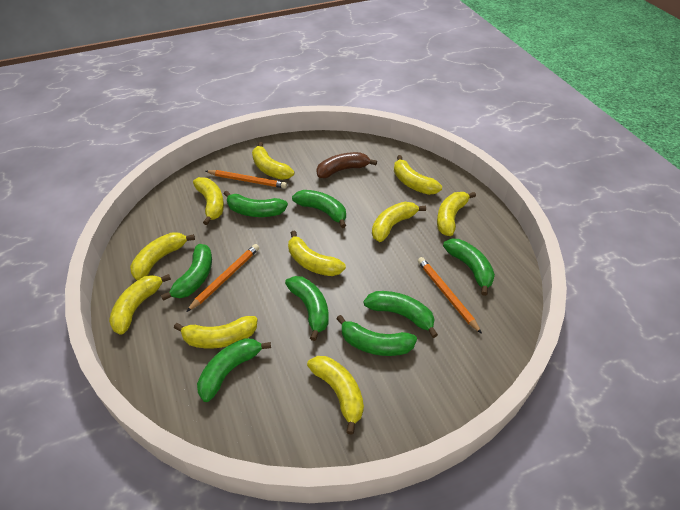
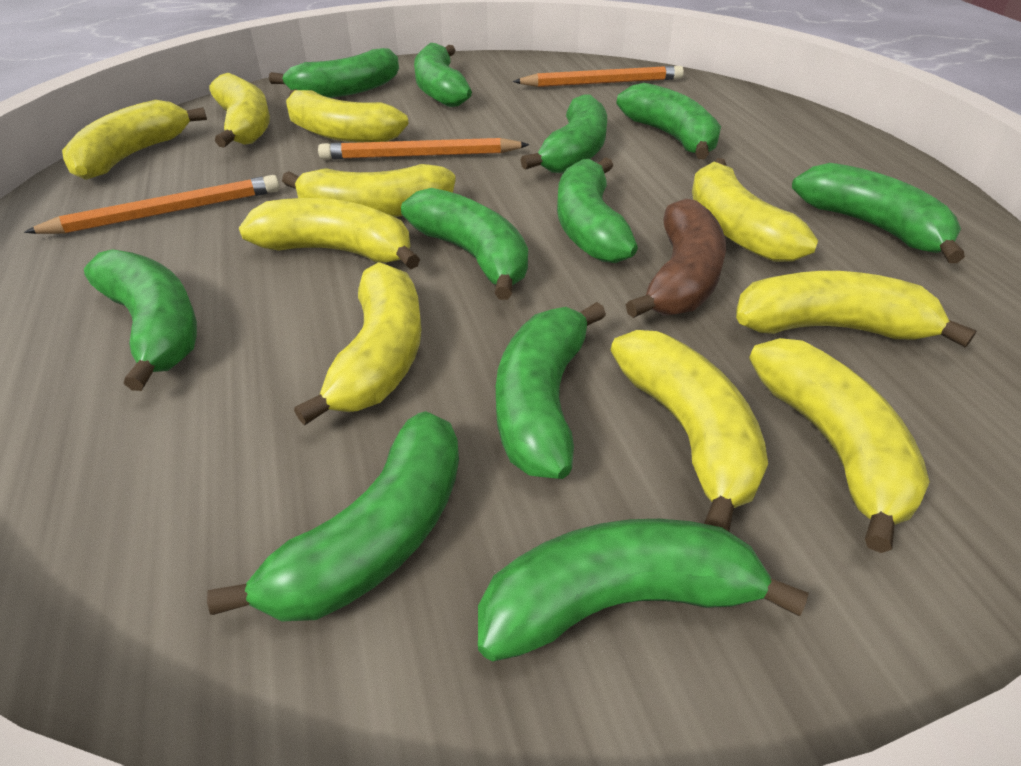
green banana: 8 -> 11

